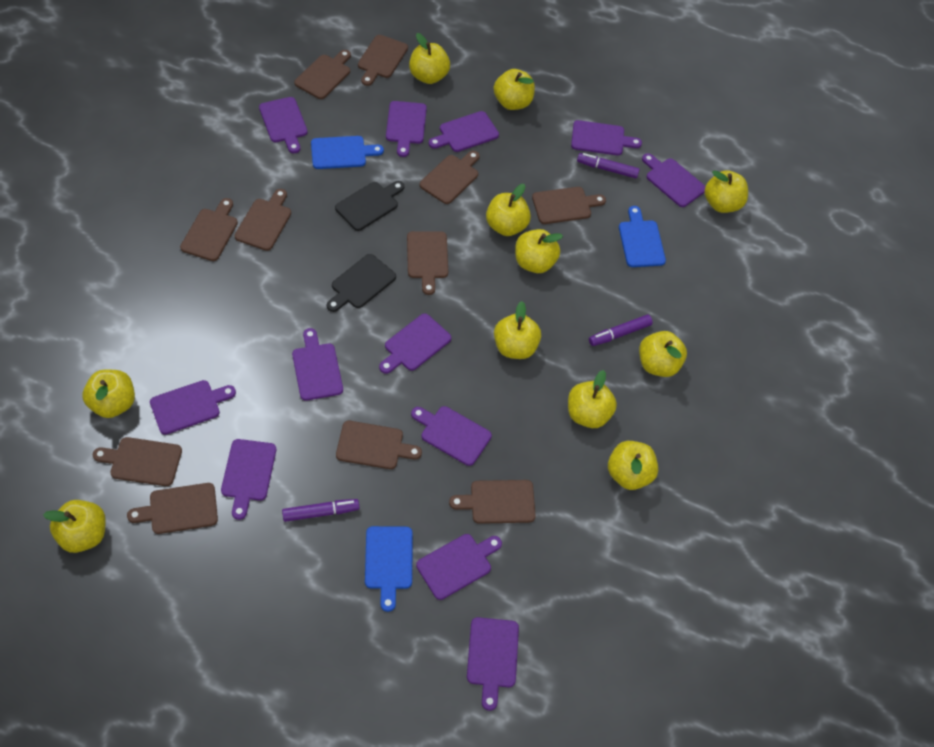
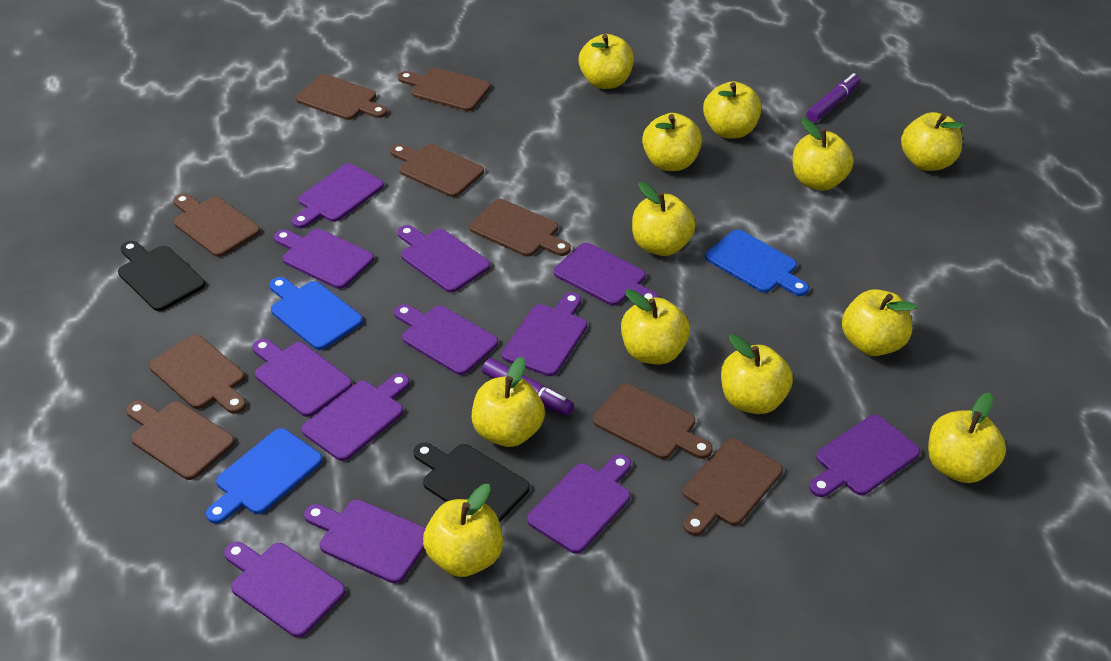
brown cutting board: 11 -> 9
purple marker: 3 -> 2
yellow apple: 11 -> 12

